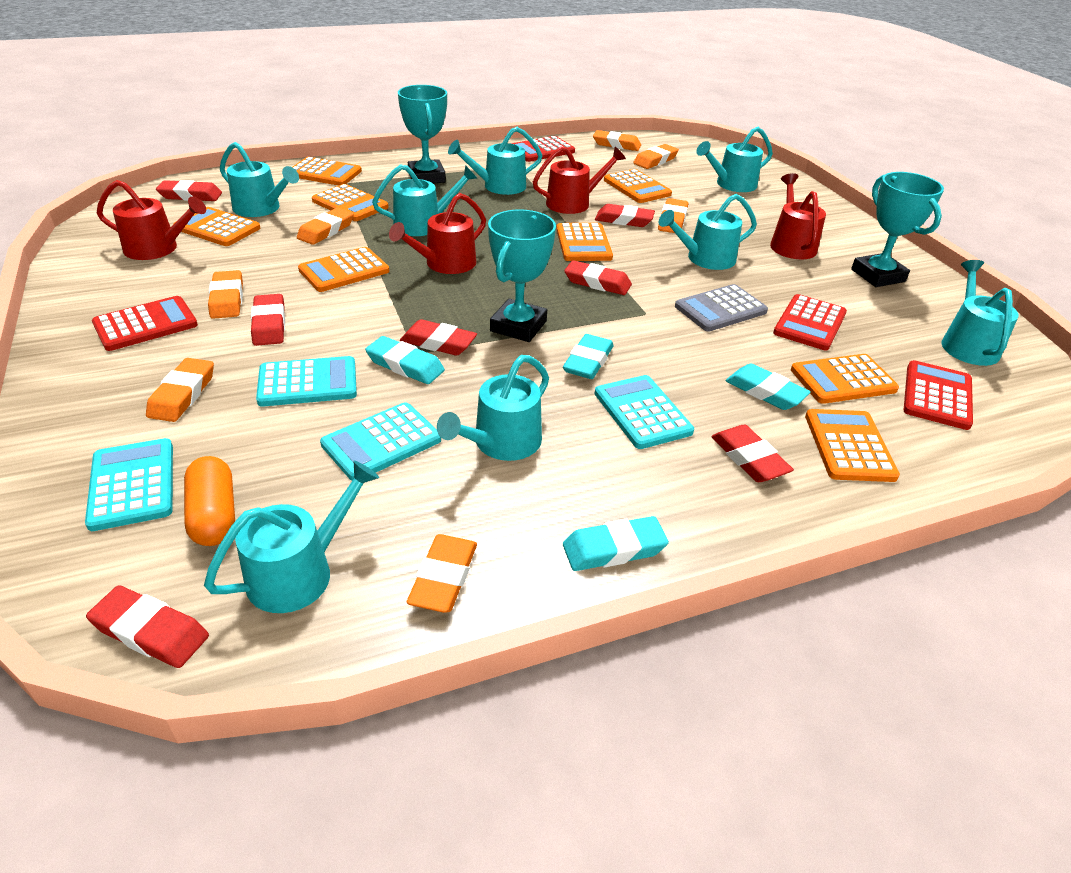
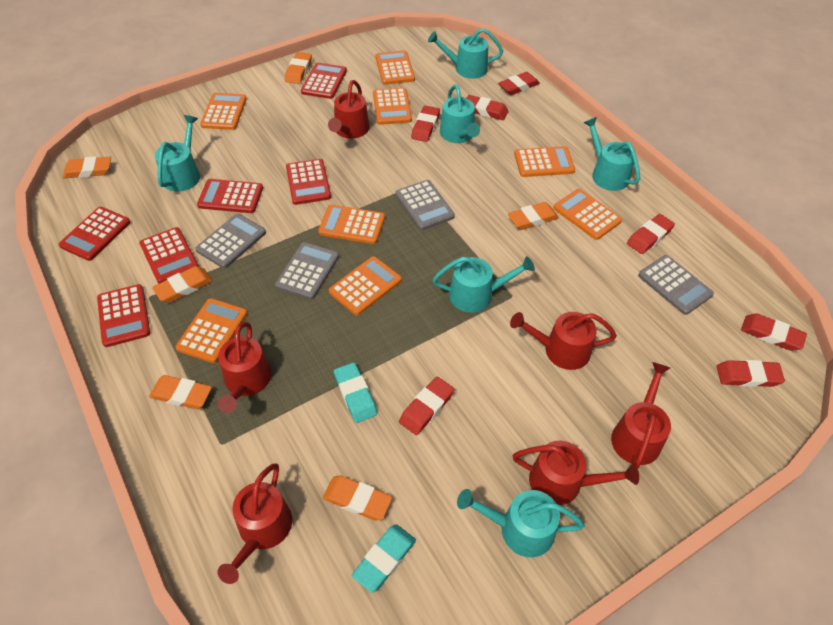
grey calculator: 1 -> 4
orange capsule: 1 -> 0
orange eraser: 7 -> 6
red calculator: 4 -> 6
red watering can: 4 -> 6
turquoise calculator: 4 -> 0
turquoise eraser: 4 -> 2
turquoise trophy: 3 -> 0
turquoise watering can: 8 -> 6

